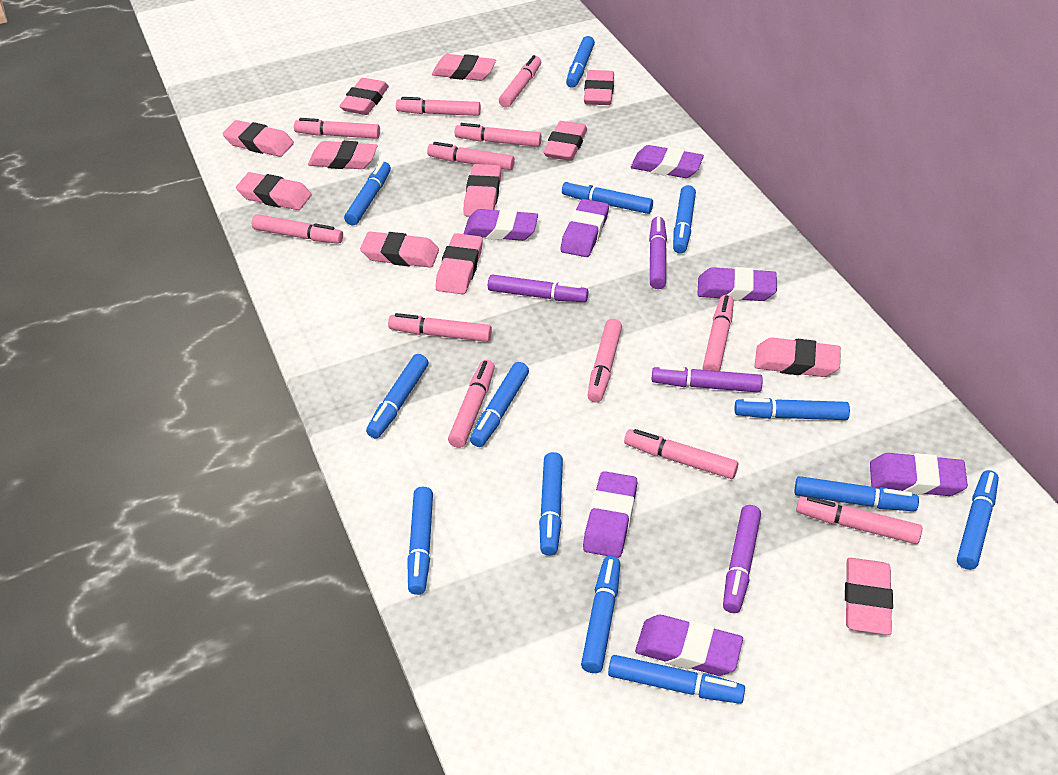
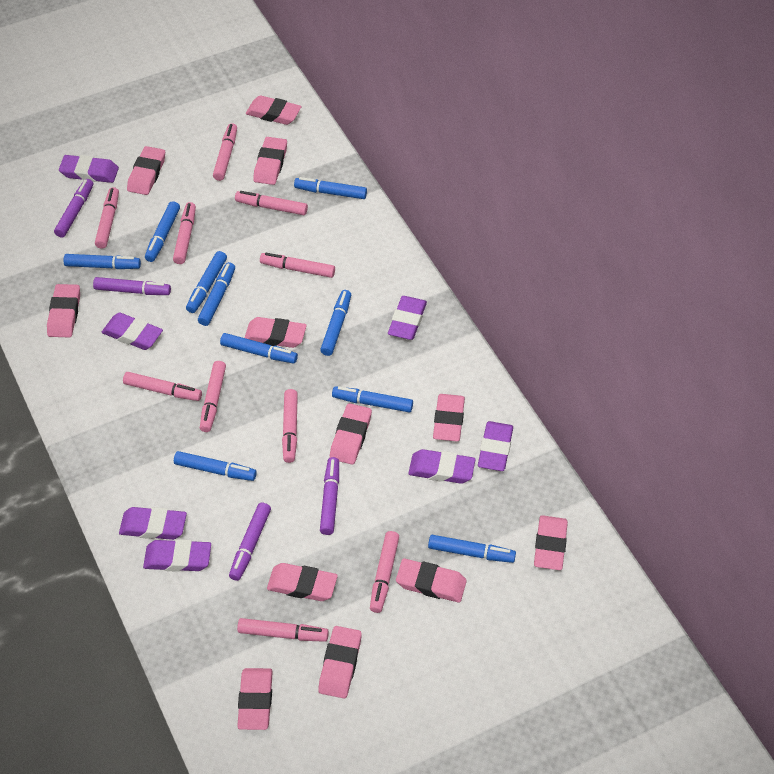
blue marker: 13 -> 10
pink marker: 12 -> 10

